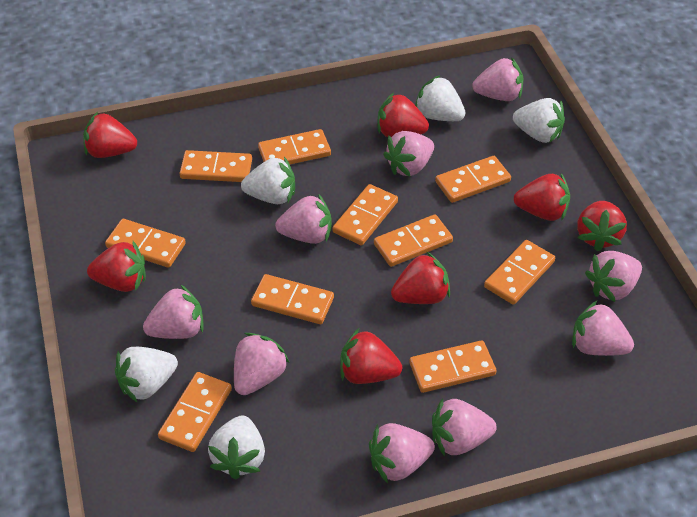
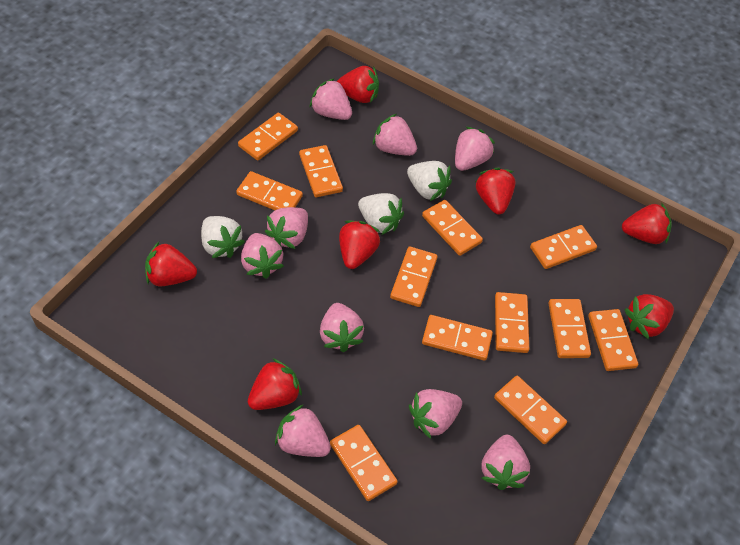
orange domino: 10 -> 12
white strawberry: 5 -> 3

